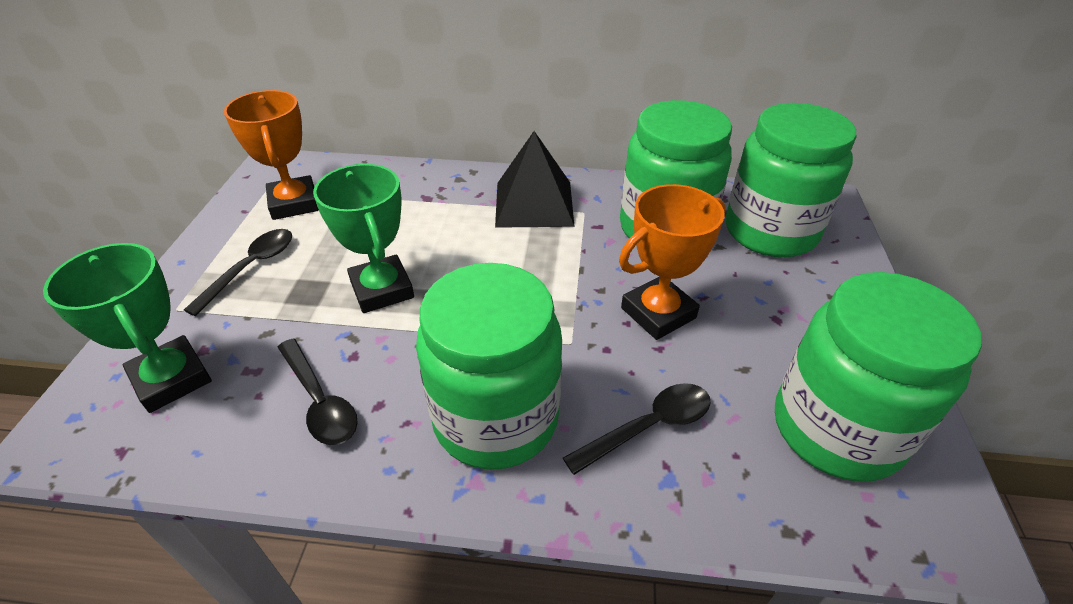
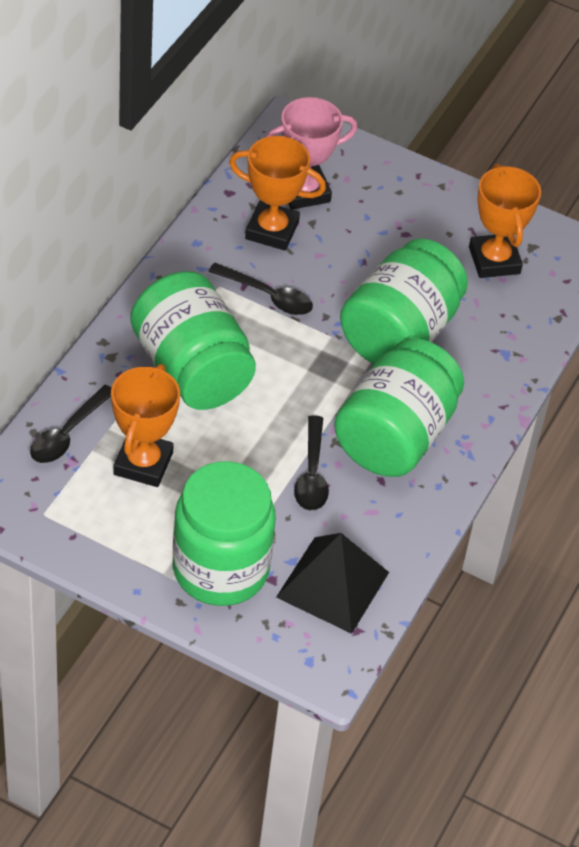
green trophy: 2 -> 0
orange trophy: 2 -> 3
pink trophy: 0 -> 1

